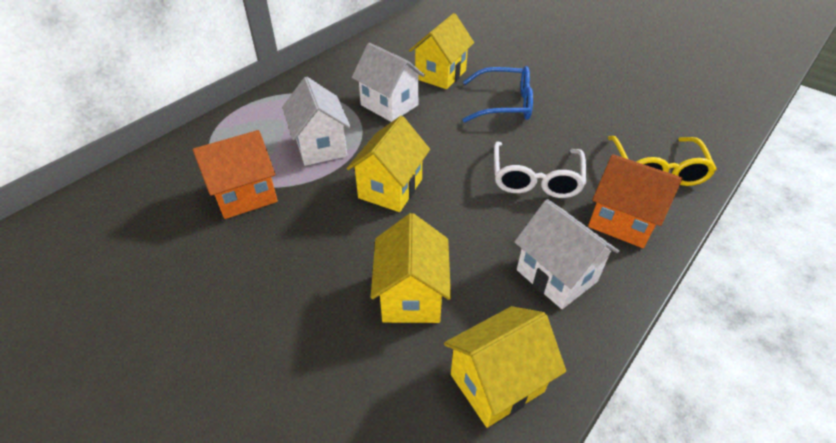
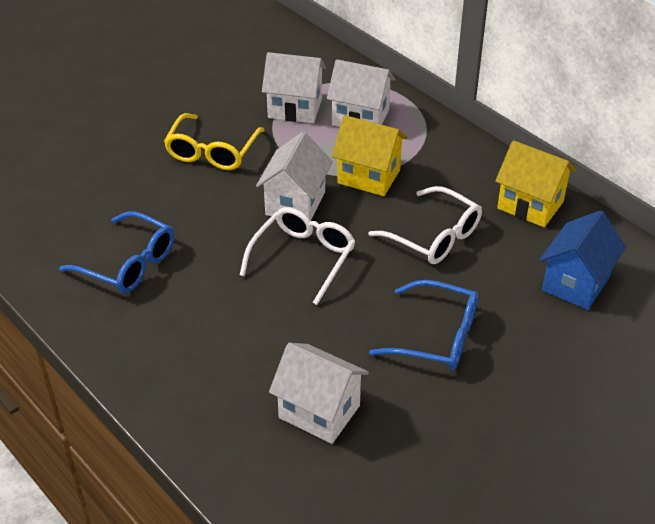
blue glasses: 1 -> 2
blue house: 0 -> 1
orange house: 2 -> 0
white glasses: 1 -> 2
white house: 3 -> 4
yellow house: 4 -> 2

